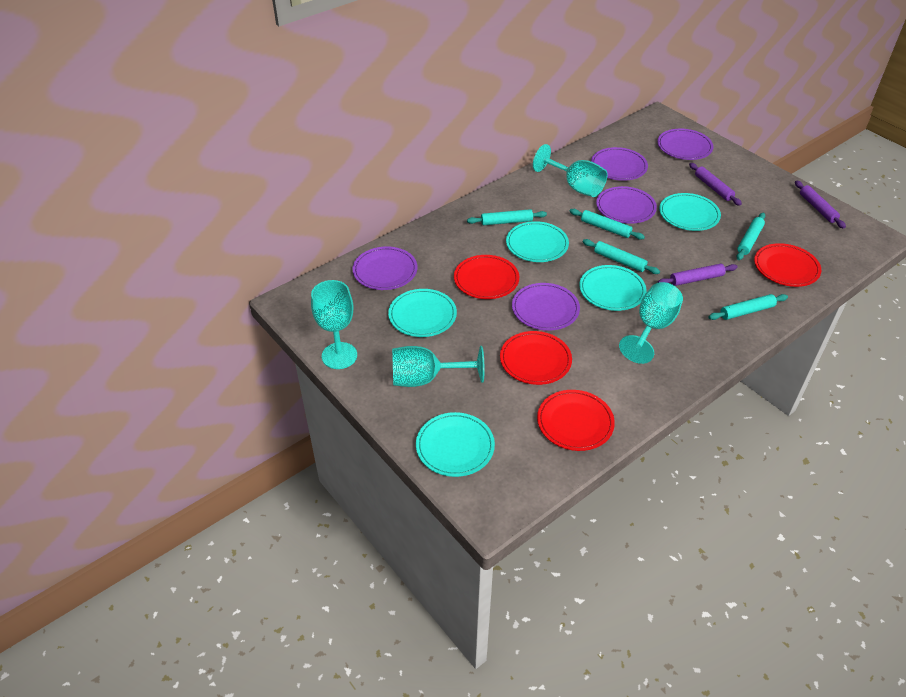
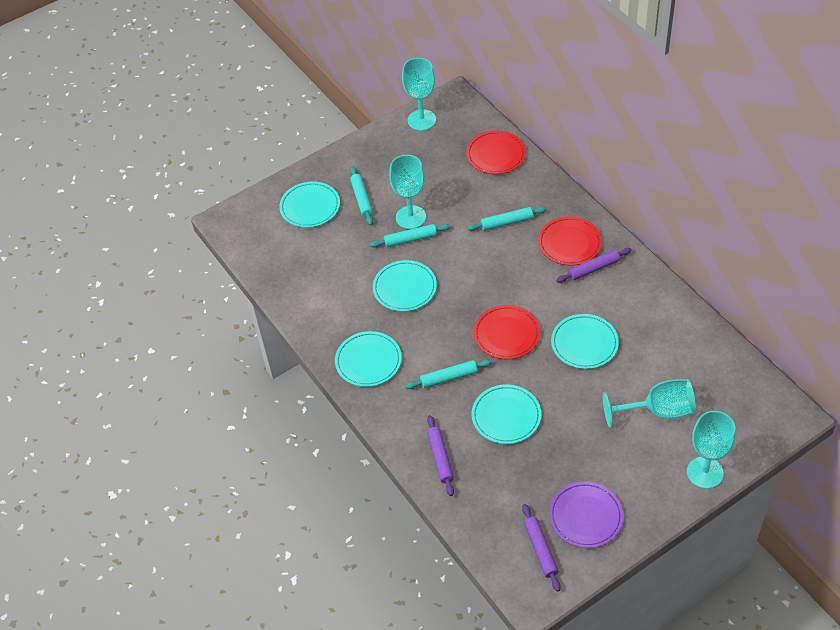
purple plate: 5 -> 1
red plate: 4 -> 3
turquoise rolling pin: 5 -> 4

